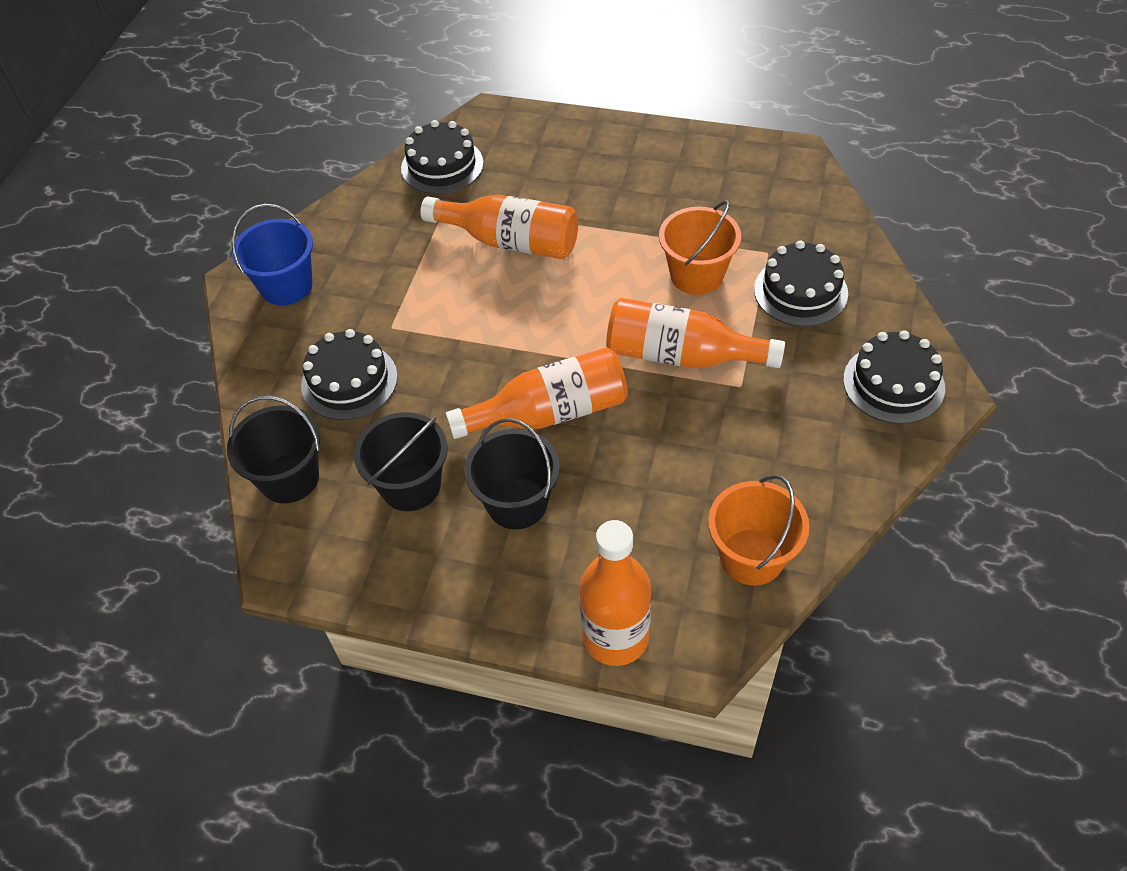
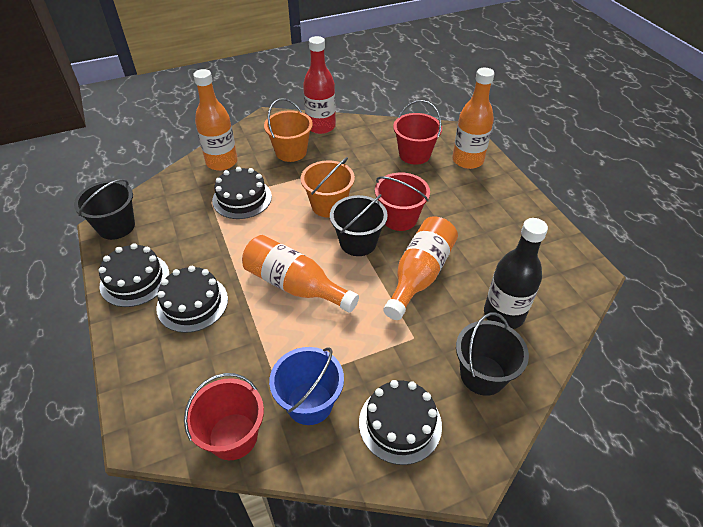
black bottle: 0 -> 1
red bottle: 0 -> 1
red bucket: 0 -> 3

